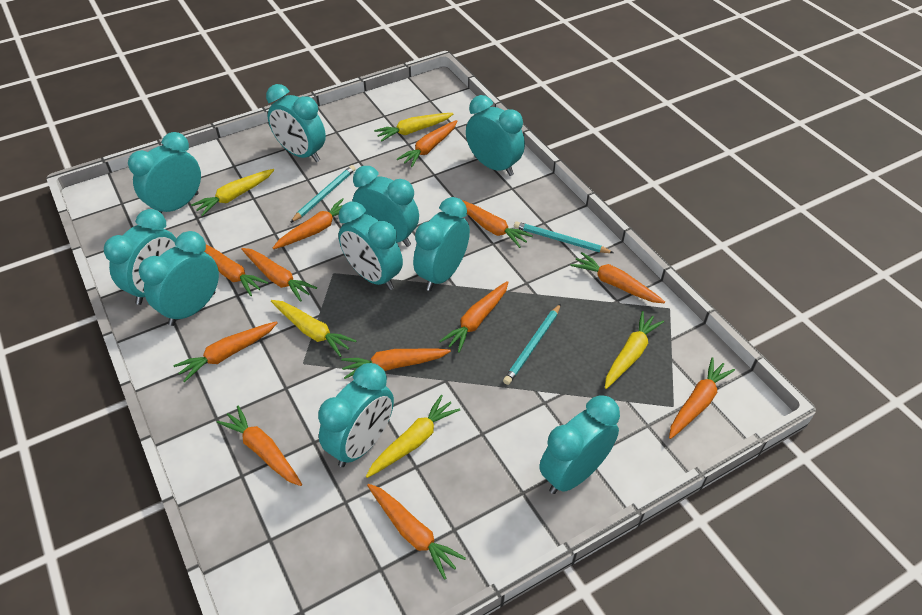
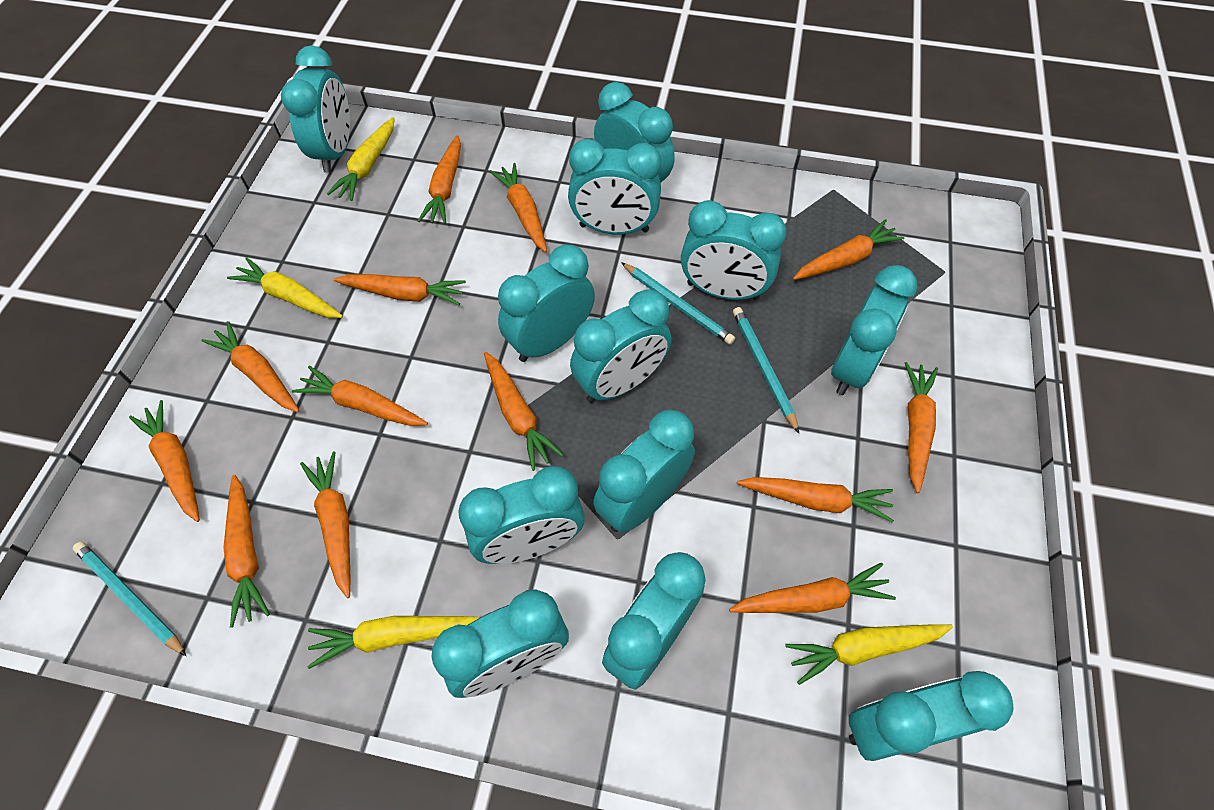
orange carrot: 12 -> 13
turquoise clock: 10 -> 12
yellow carrot: 5 -> 4

